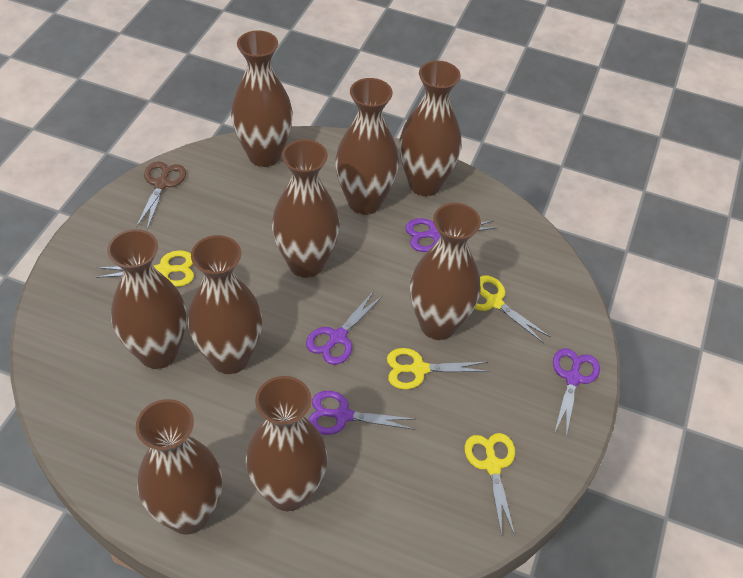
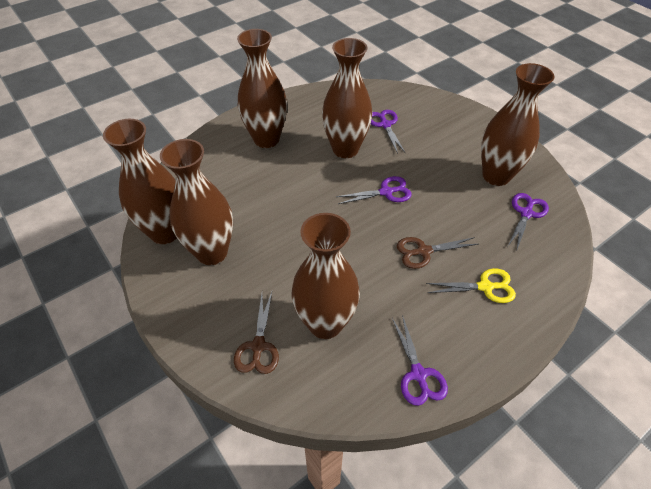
brown scissors: 1 -> 2
brown vase: 9 -> 6
yellow scissors: 4 -> 1

